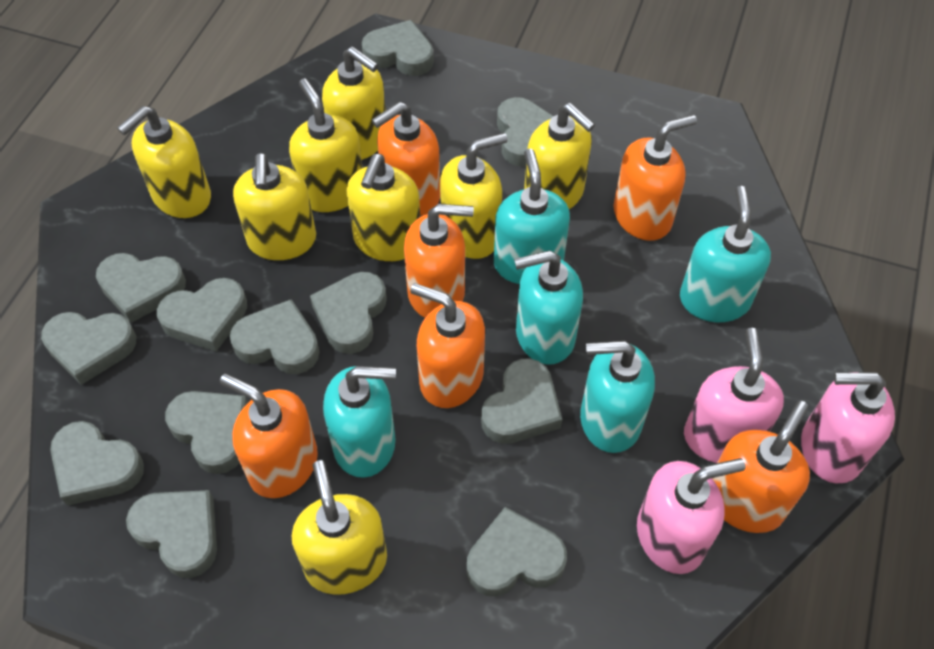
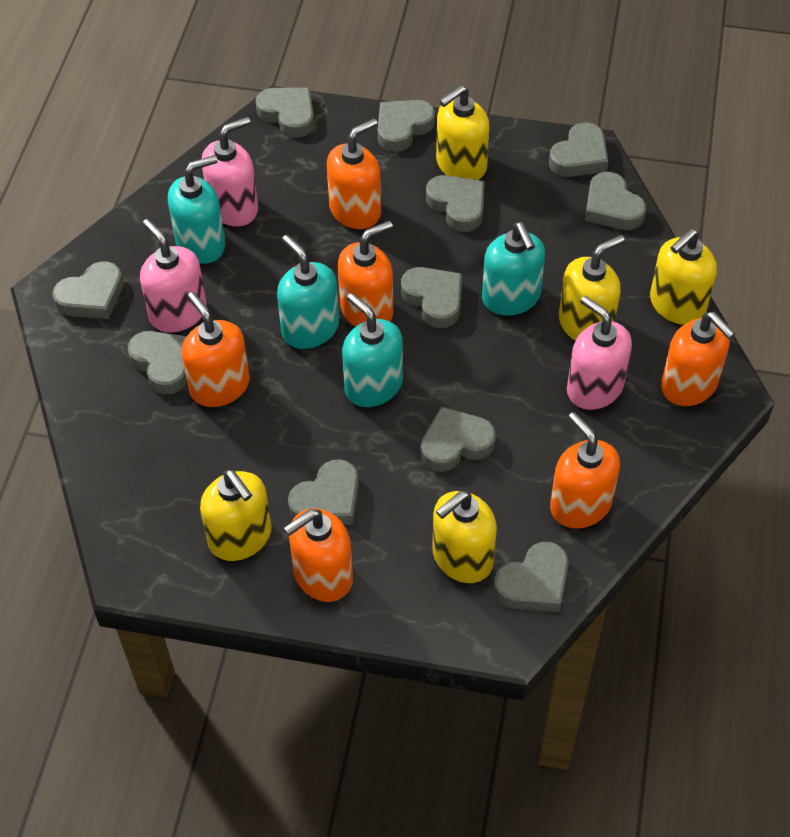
grey heart: 12 -> 11
turquoise soap dispenser: 5 -> 4
yellow soap dispenser: 8 -> 5

